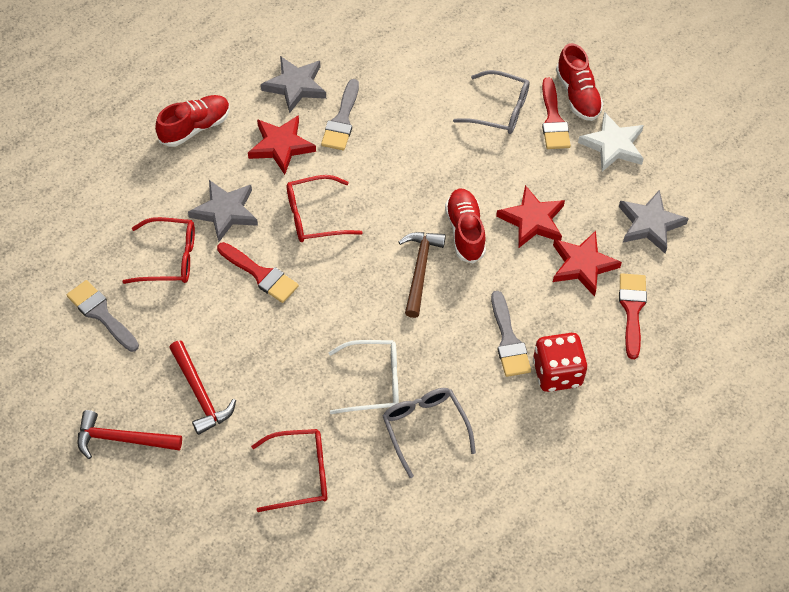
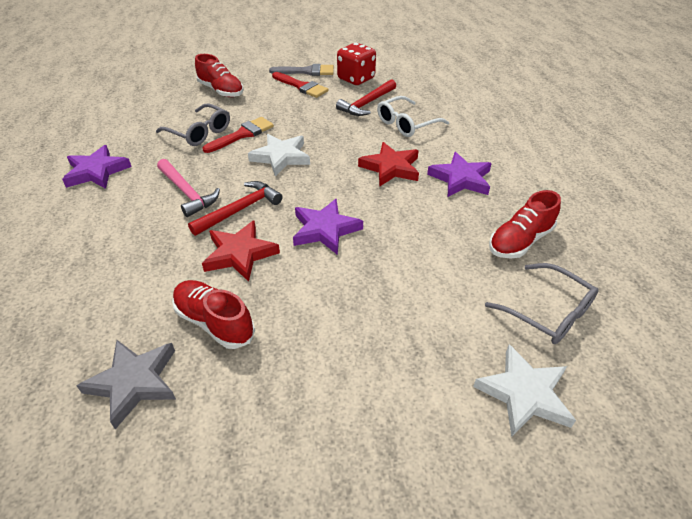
brown hammer: 1 -> 0
grey brush: 3 -> 1
grey star: 3 -> 1
pink hammer: 0 -> 1
purple star: 0 -> 3
red brush: 3 -> 2
red glasses: 3 -> 0
red star: 3 -> 2
white star: 1 -> 2

